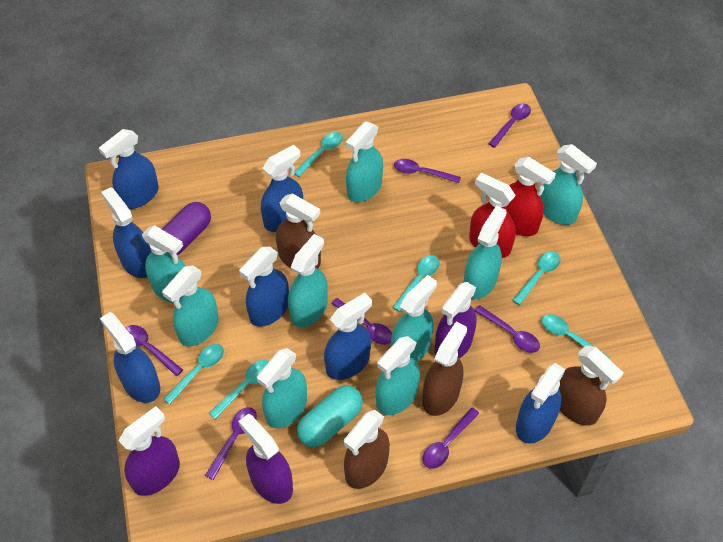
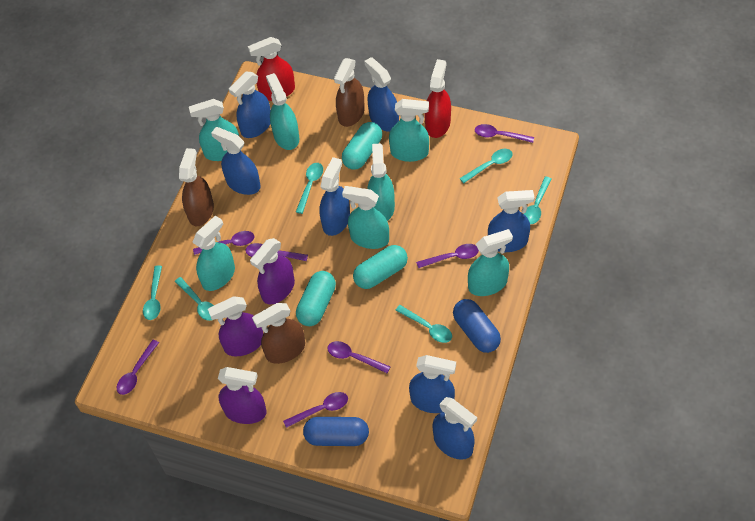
blue capsule: 0 -> 2
brown spray bottle: 4 -> 3
purple capsule: 1 -> 0
turquoise capsule: 1 -> 3
turquoise spray bottle: 9 -> 7

